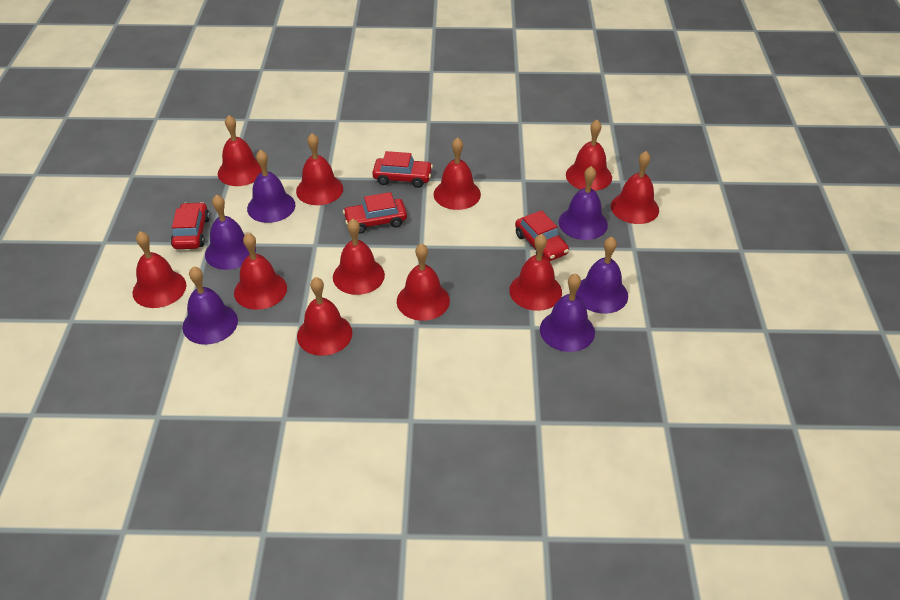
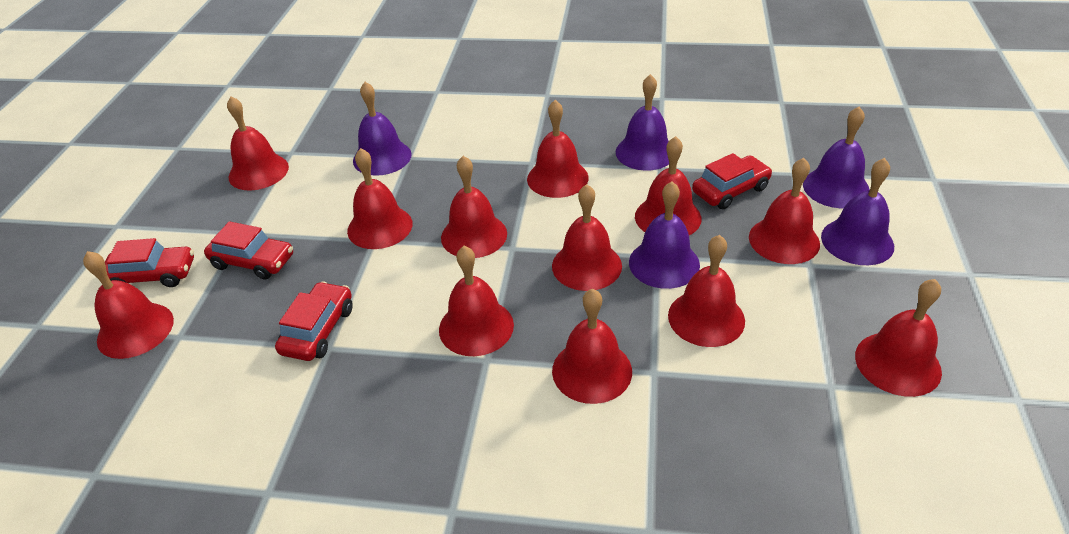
purple bell: 6 -> 5
red bell: 11 -> 12

